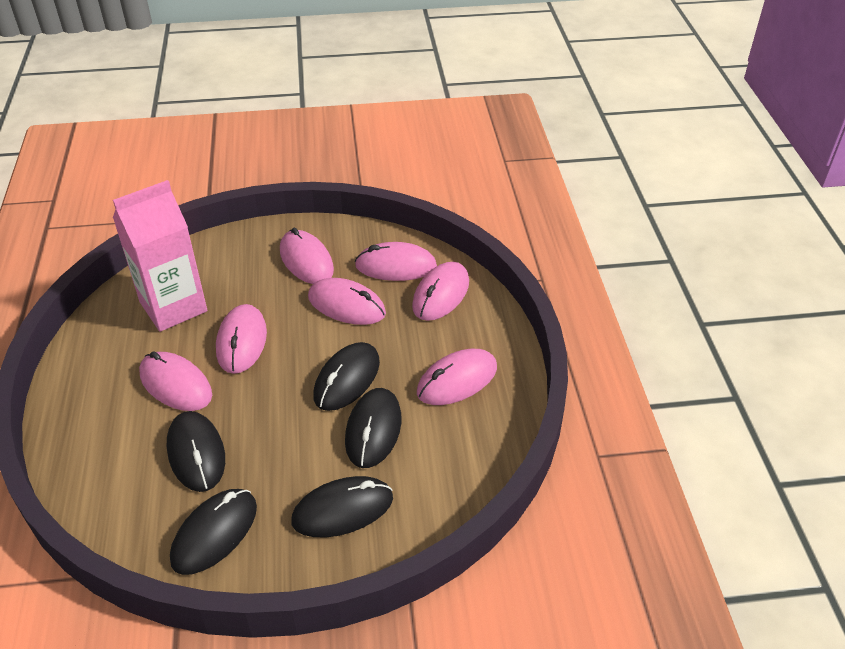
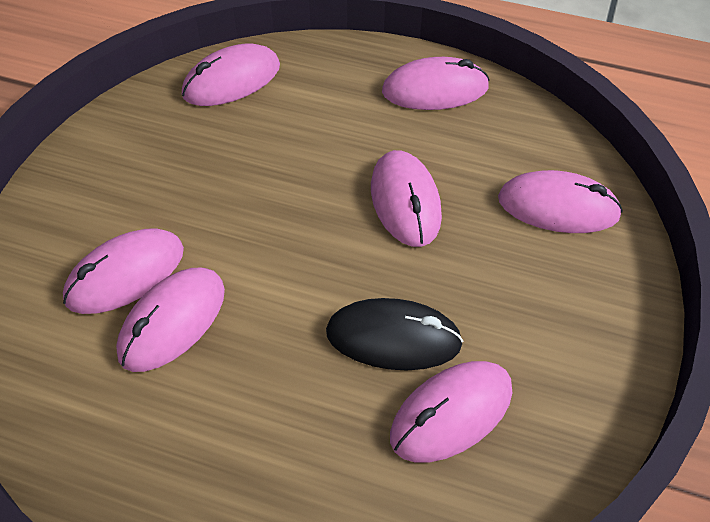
black mouse: 5 -> 1
pink carton: 1 -> 0

